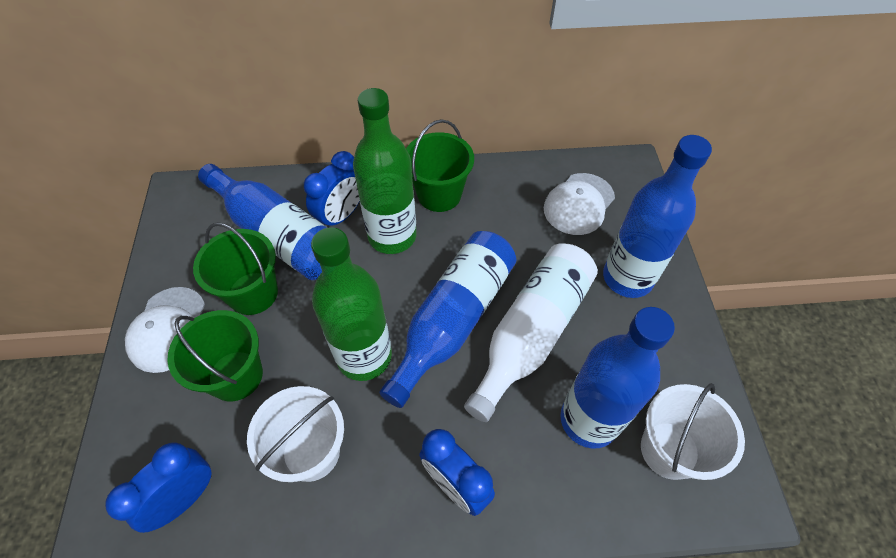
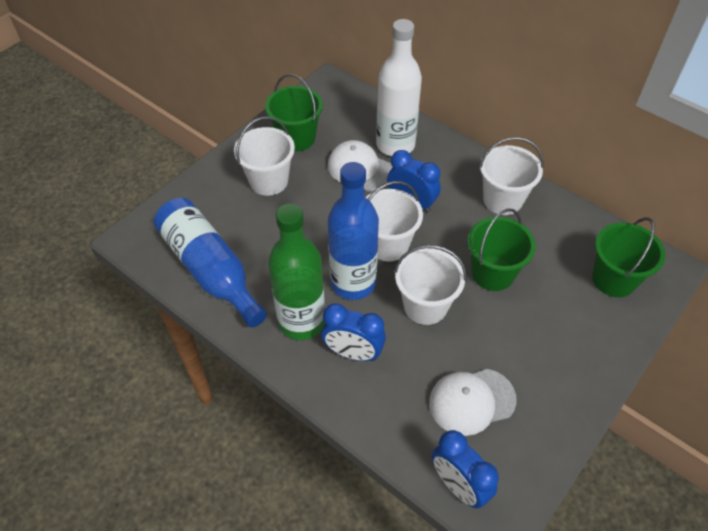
blue bottle: 4 -> 2
green bottle: 2 -> 1
white bucket: 2 -> 4

